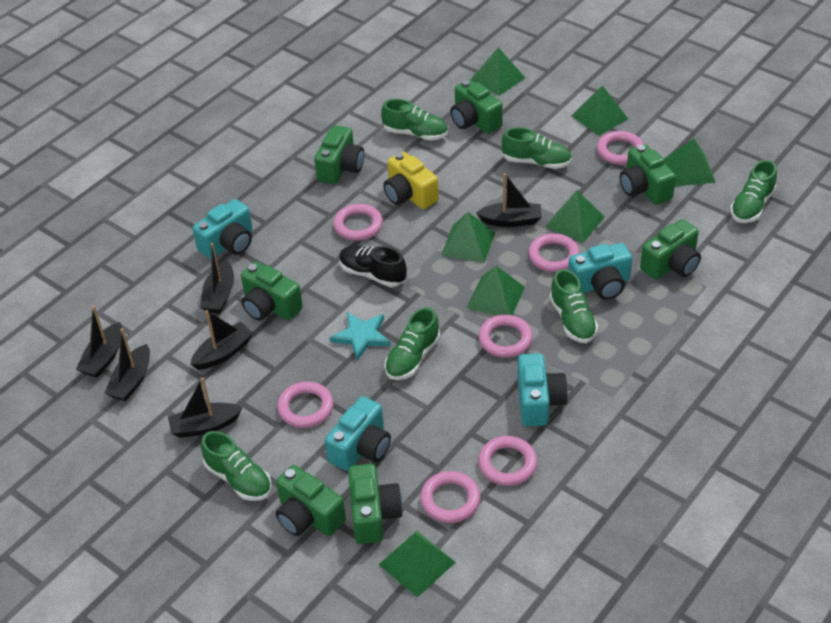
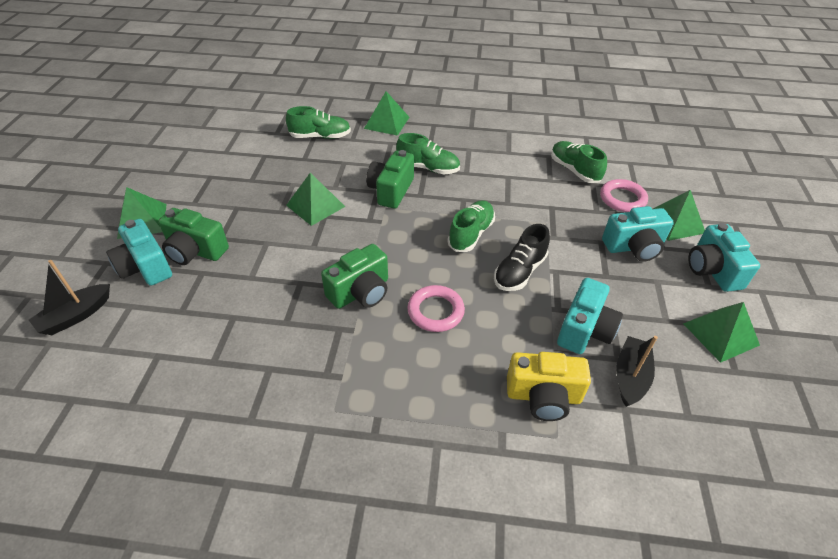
black boat: 6 -> 2
green camera: 7 -> 3
green pyramid: 7 -> 5
green shoe: 6 -> 4
pink ring: 7 -> 2
turquoise star: 1 -> 0

